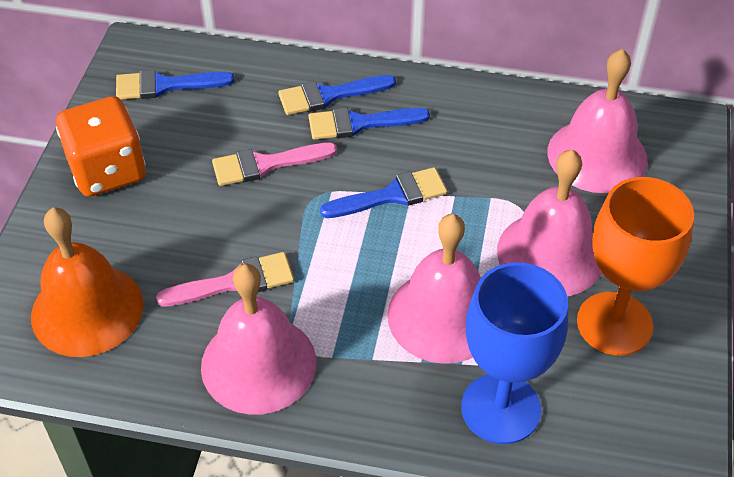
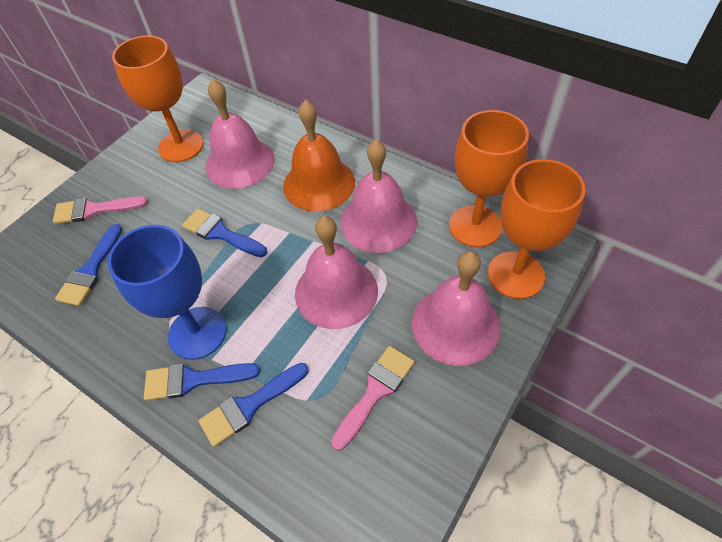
orange dice: 1 -> 0
orange goblet: 1 -> 3

